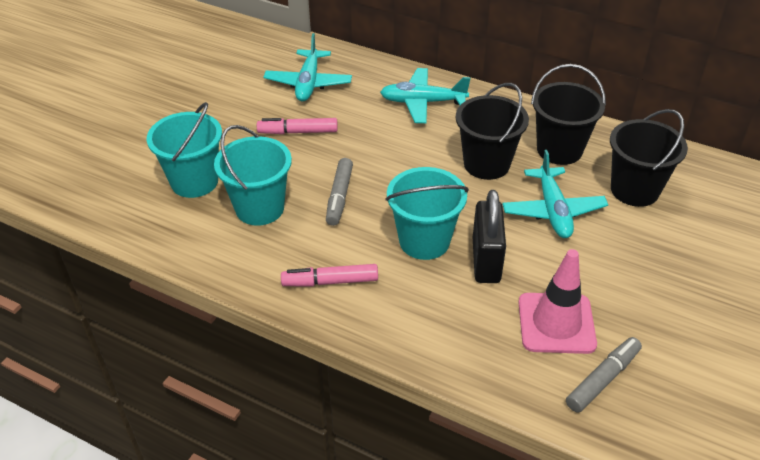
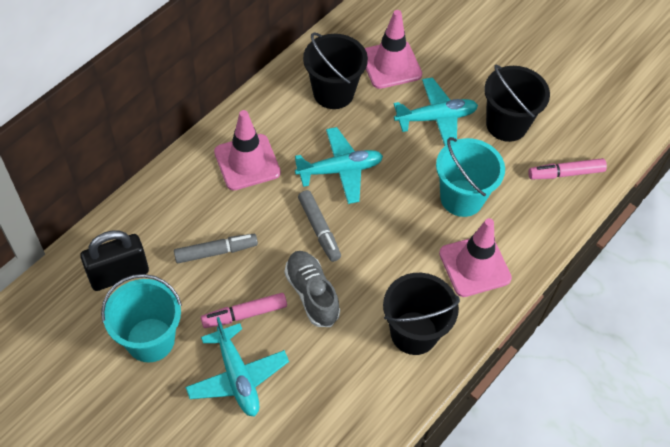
grey shoe: 0 -> 1
pink traffic cone: 1 -> 3
turquoise bucket: 3 -> 2

